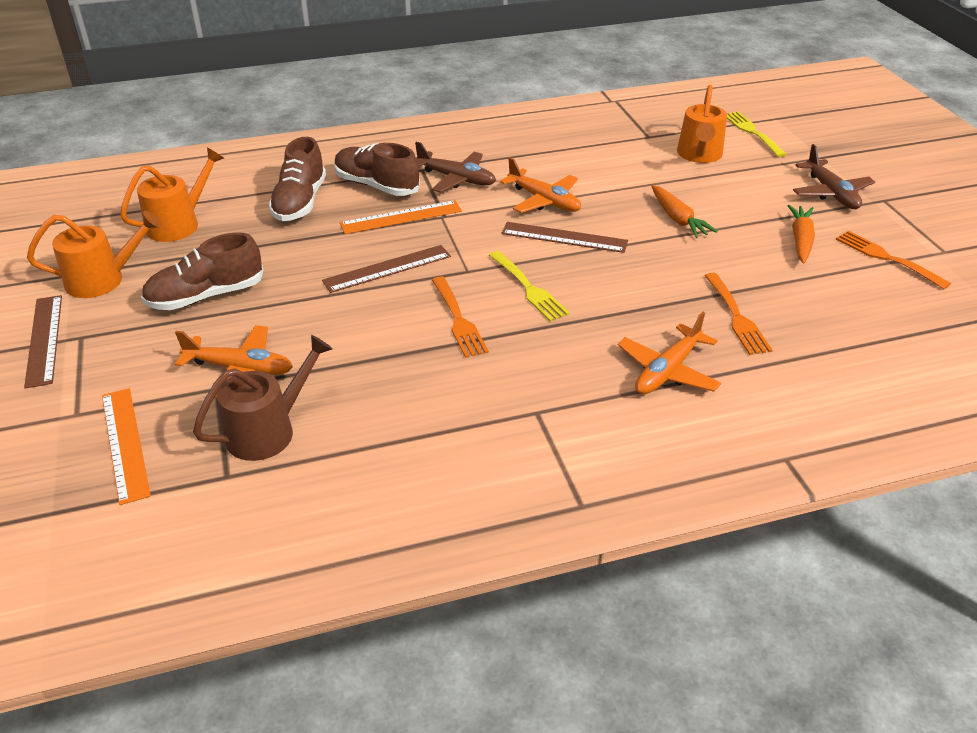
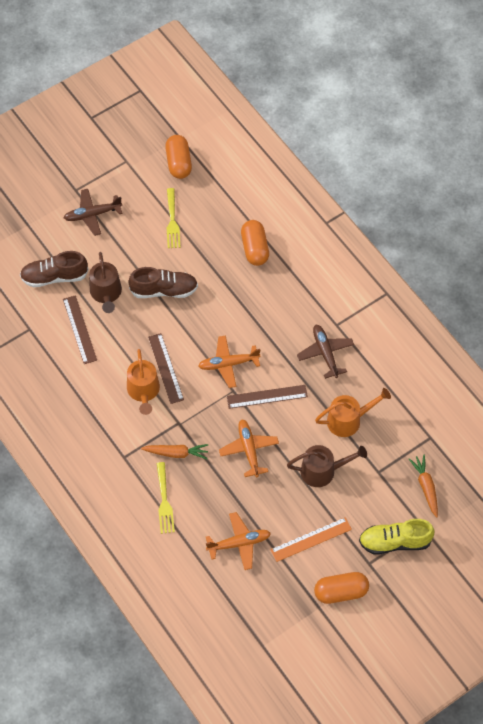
brown shoe: 3 -> 2
brown watering can: 1 -> 2
orange capsule: 0 -> 3
orange fork: 3 -> 0
orange ruler: 2 -> 1
orange watering can: 3 -> 2
yellow shoe: 0 -> 1

